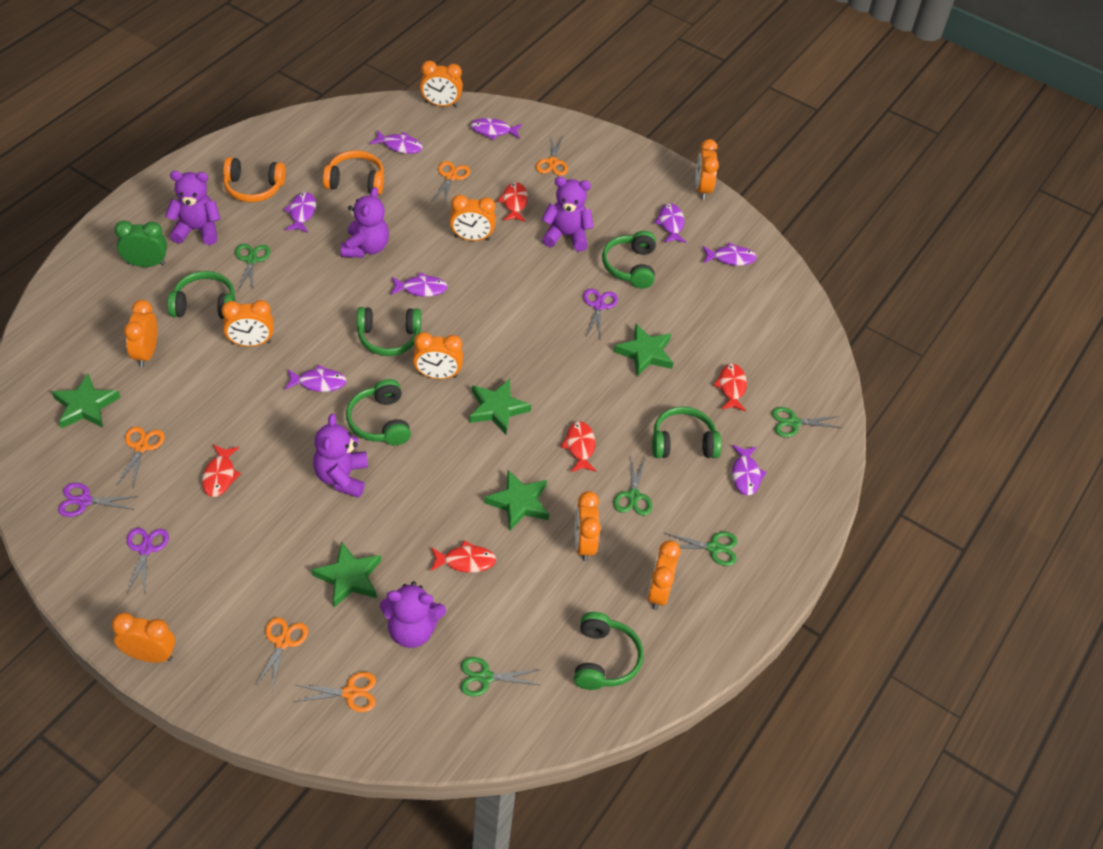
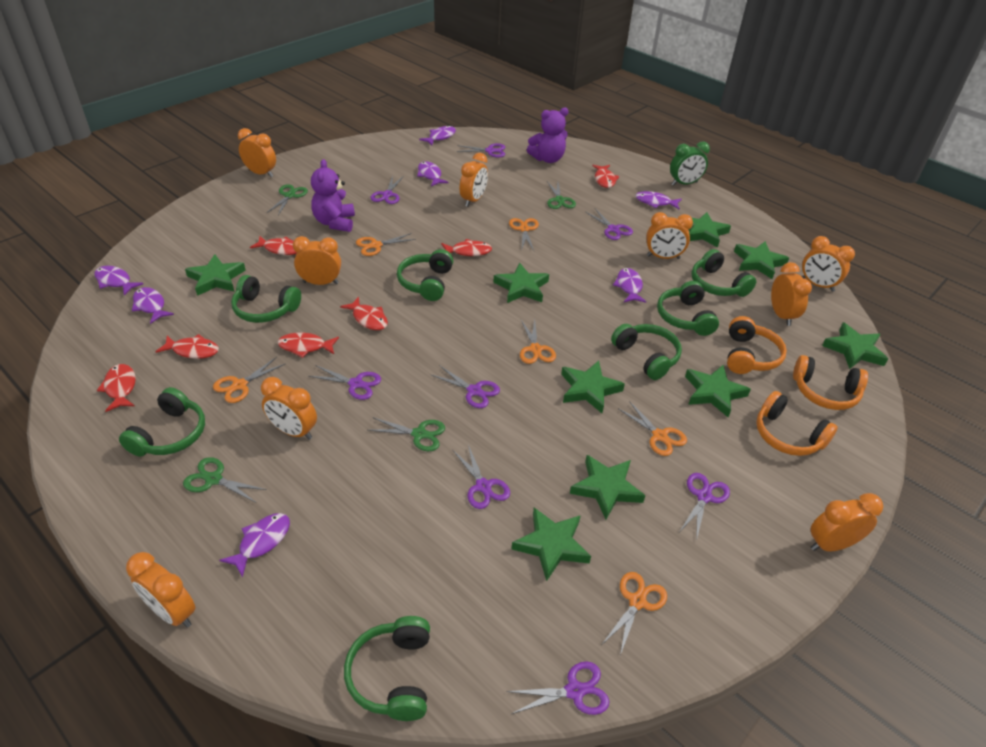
green headphones: 6 -> 7
green scissors: 5 -> 4
green star: 5 -> 9
orange headphones: 2 -> 3
orange scissors: 5 -> 6
purple fish: 8 -> 7
purple scissors: 3 -> 8
purple teddy bear: 5 -> 2
red fish: 5 -> 7

